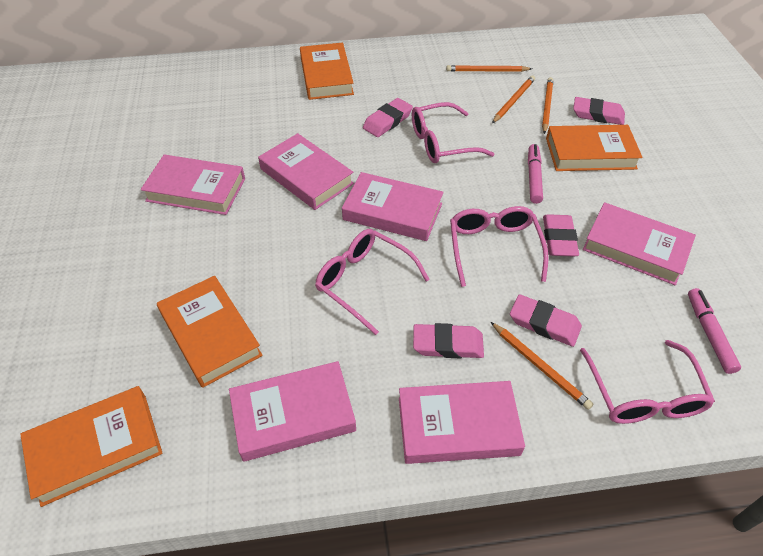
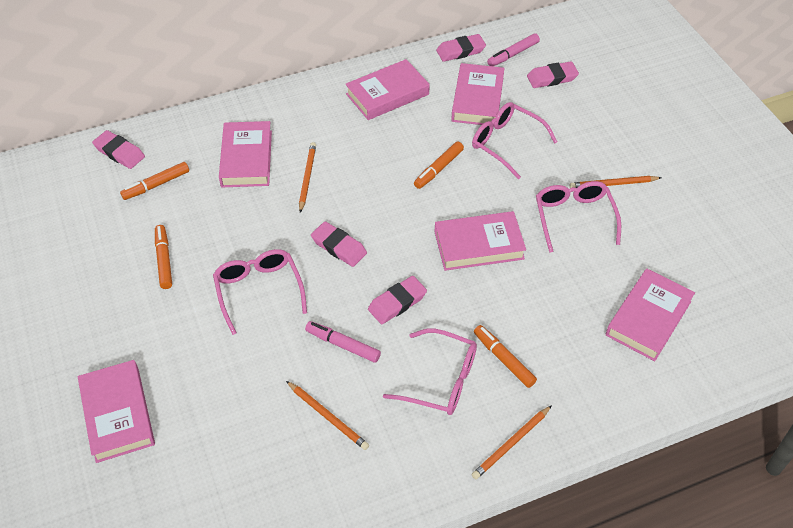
orange book: 4 -> 0
orange marker: 0 -> 4

